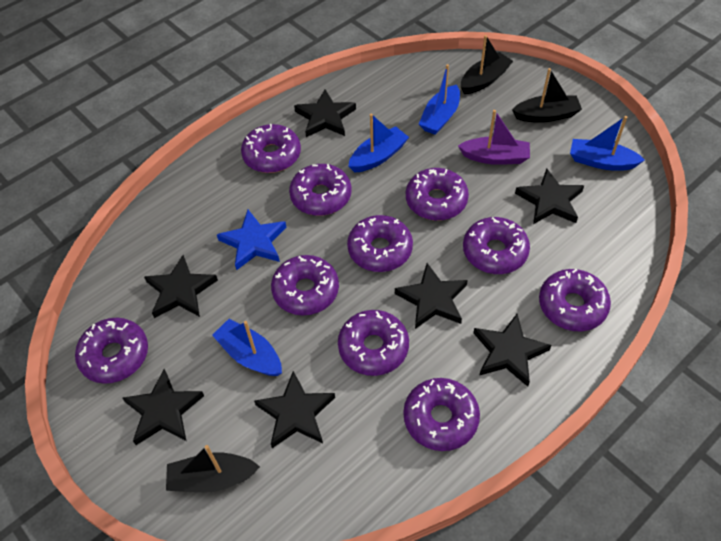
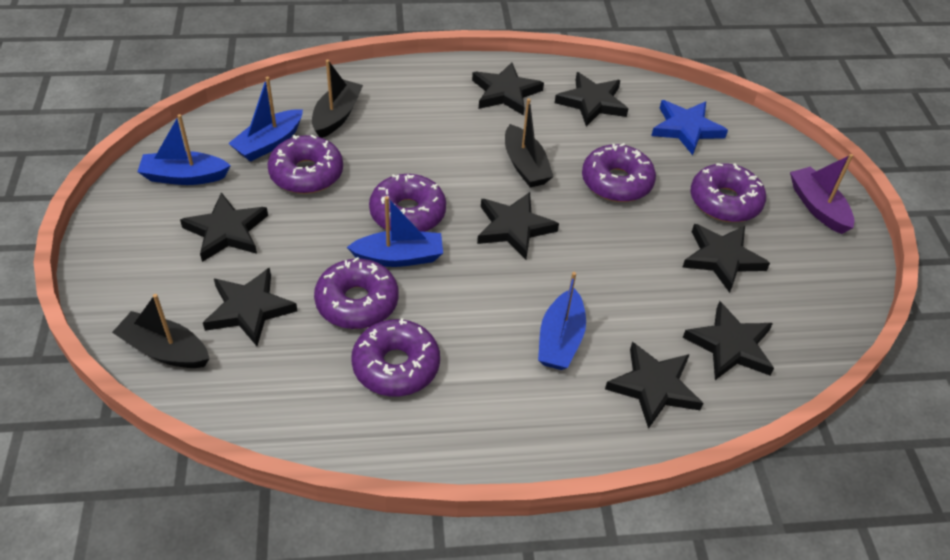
black star: 7 -> 8
purple donut: 10 -> 6

